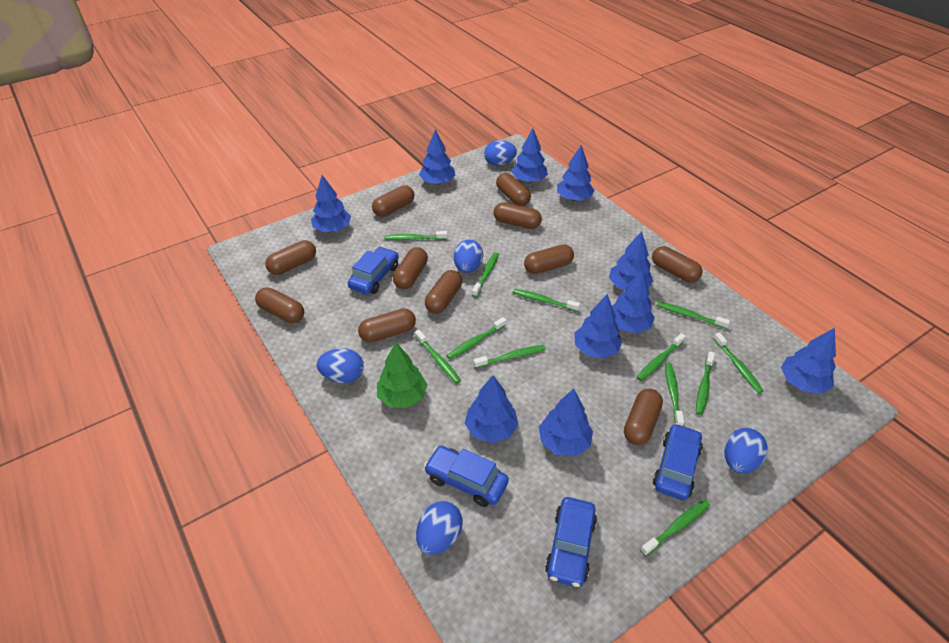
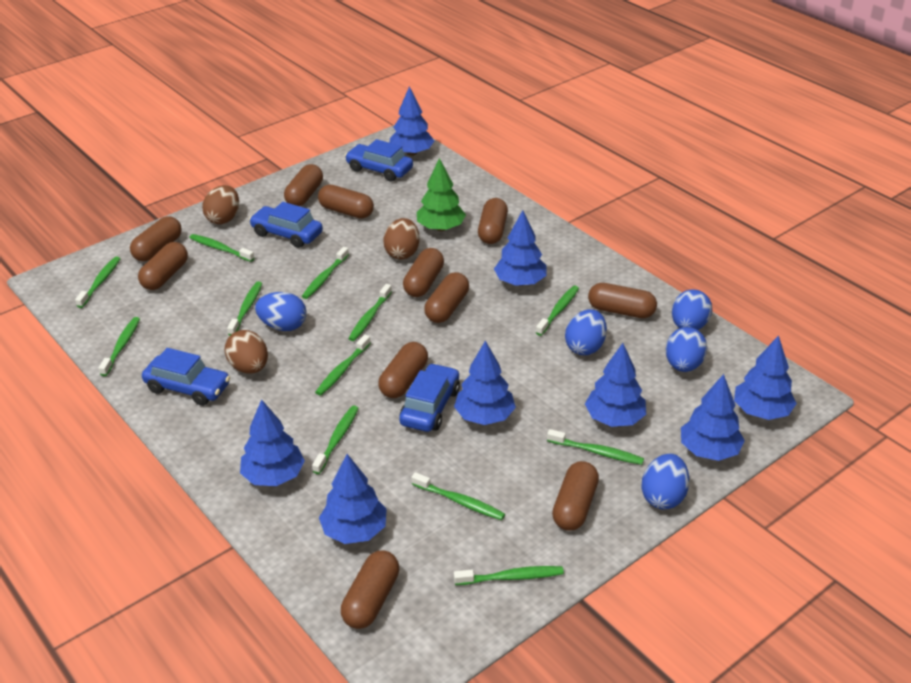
blue tree: 10 -> 8
brown egg: 0 -> 3

